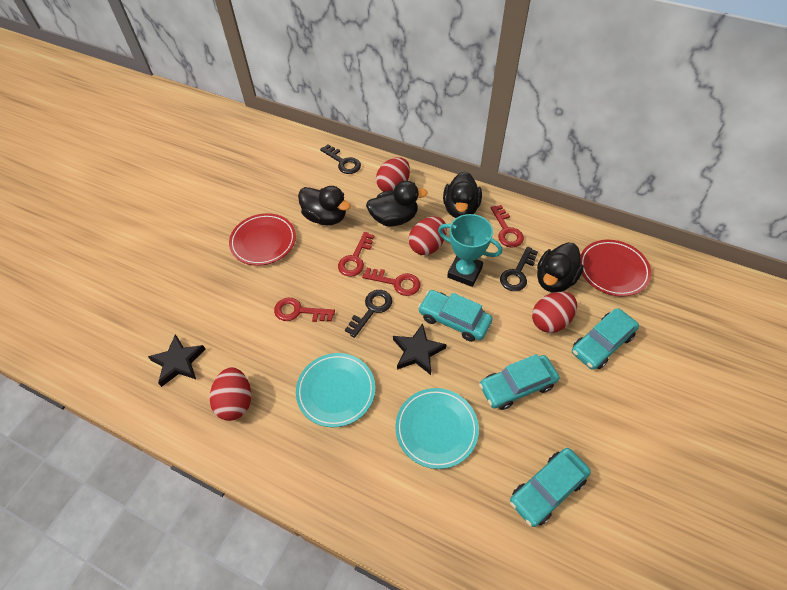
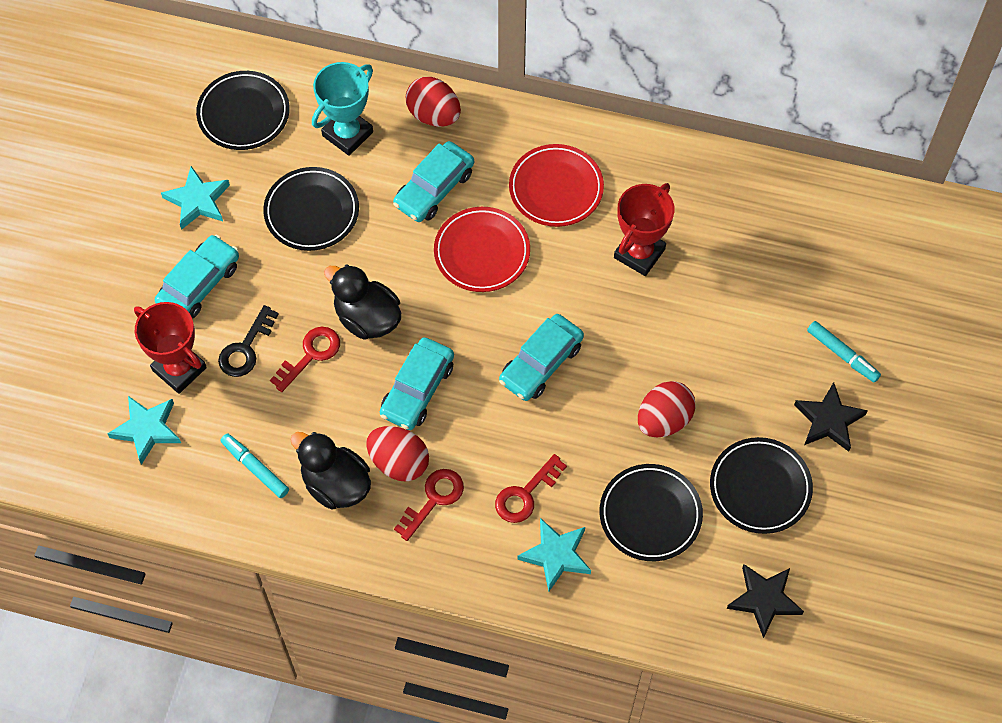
black duck: 4 -> 2
black key: 3 -> 1
black plate: 0 -> 4
red egg: 4 -> 3
red key: 4 -> 3
red trophy: 0 -> 2
turquoise marker: 0 -> 2
turquoise plate: 2 -> 0
turquoise star: 0 -> 3

